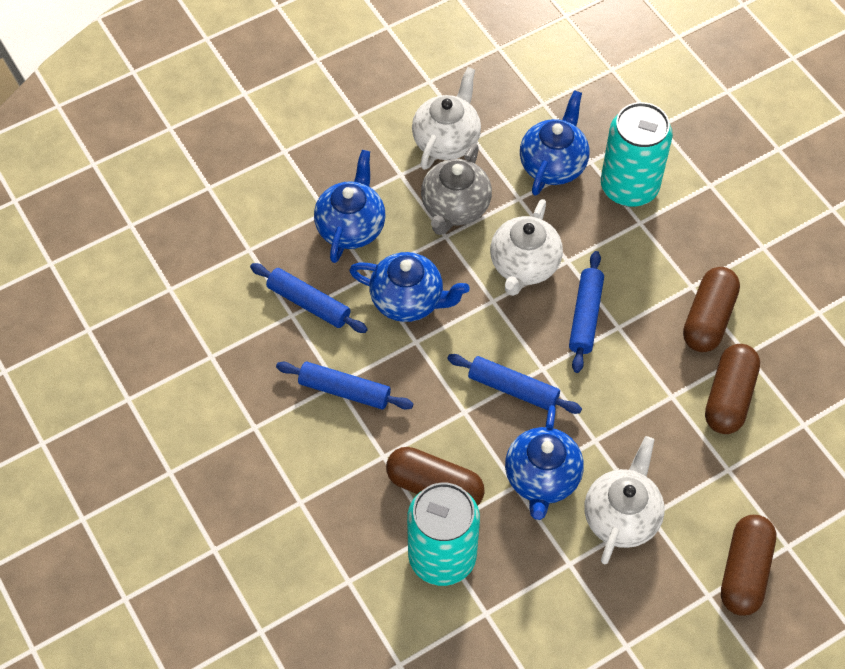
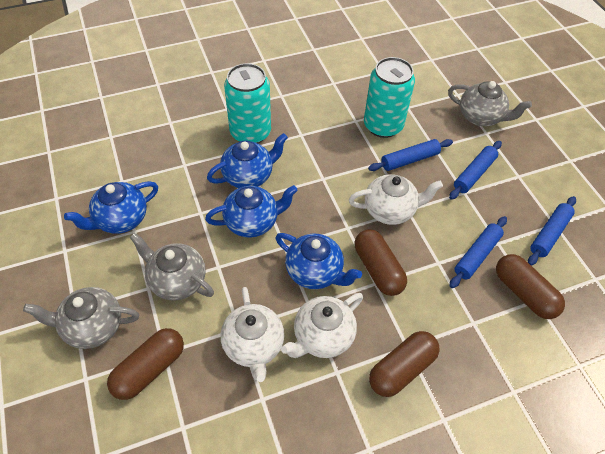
grey teapot: 1 -> 3

